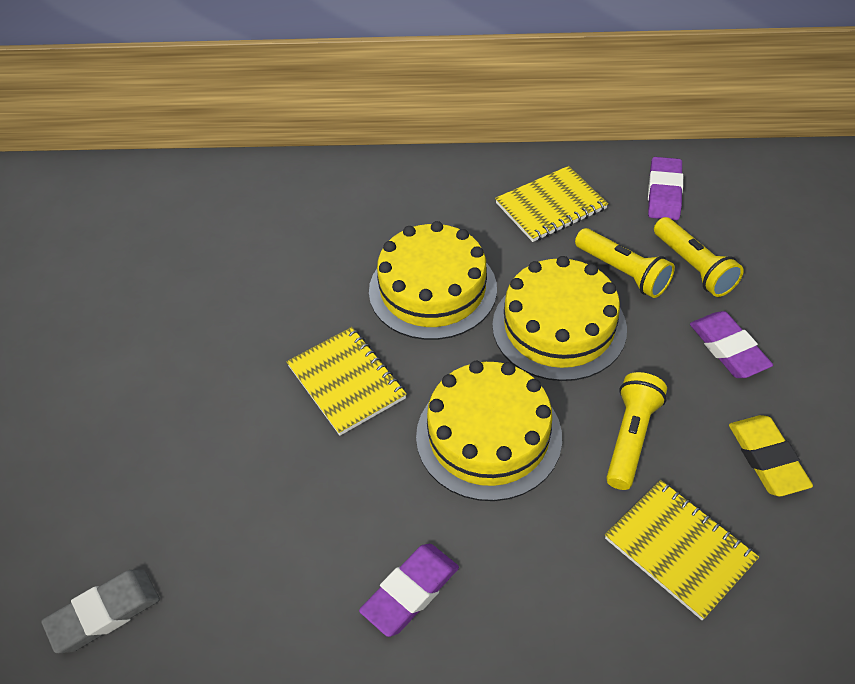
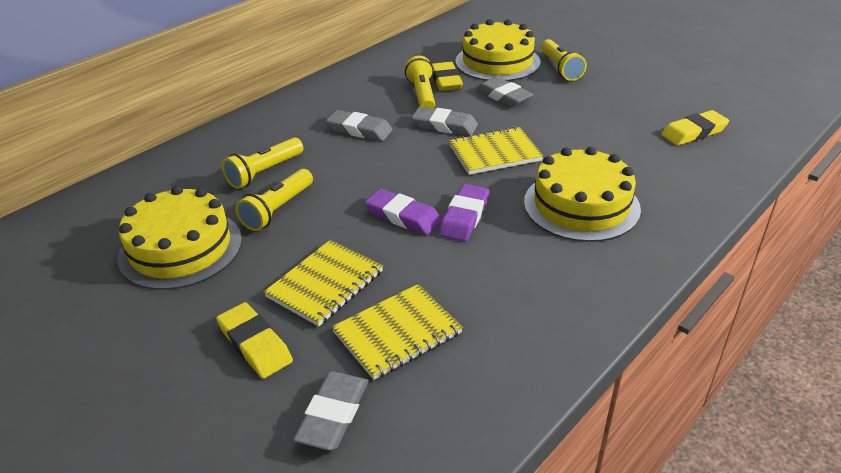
grey eraser: 1 -> 4
purple eraser: 3 -> 2
yellow eraser: 1 -> 3
yellow flashlight: 3 -> 4

